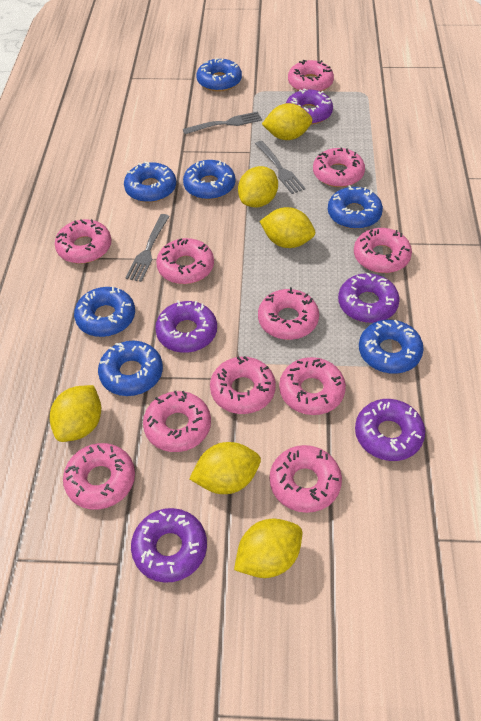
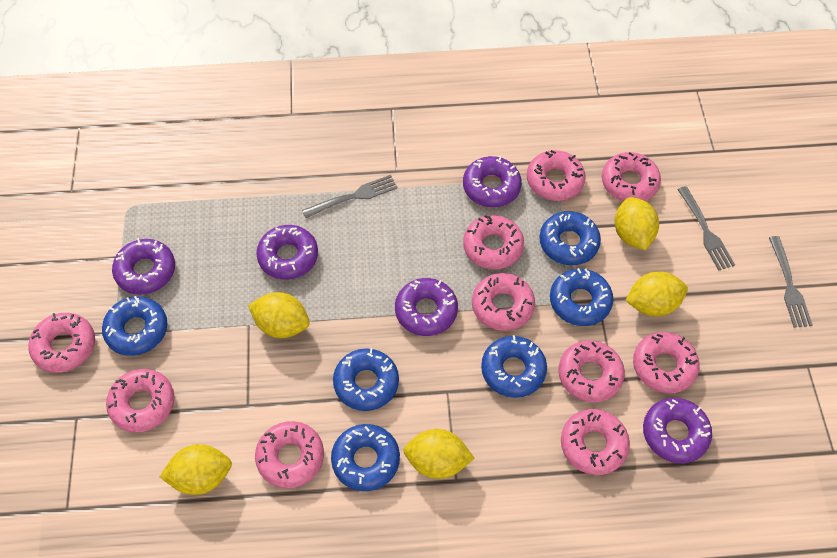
blue donut: 7 -> 6
pink donut: 11 -> 10
yellow lemon: 6 -> 5

